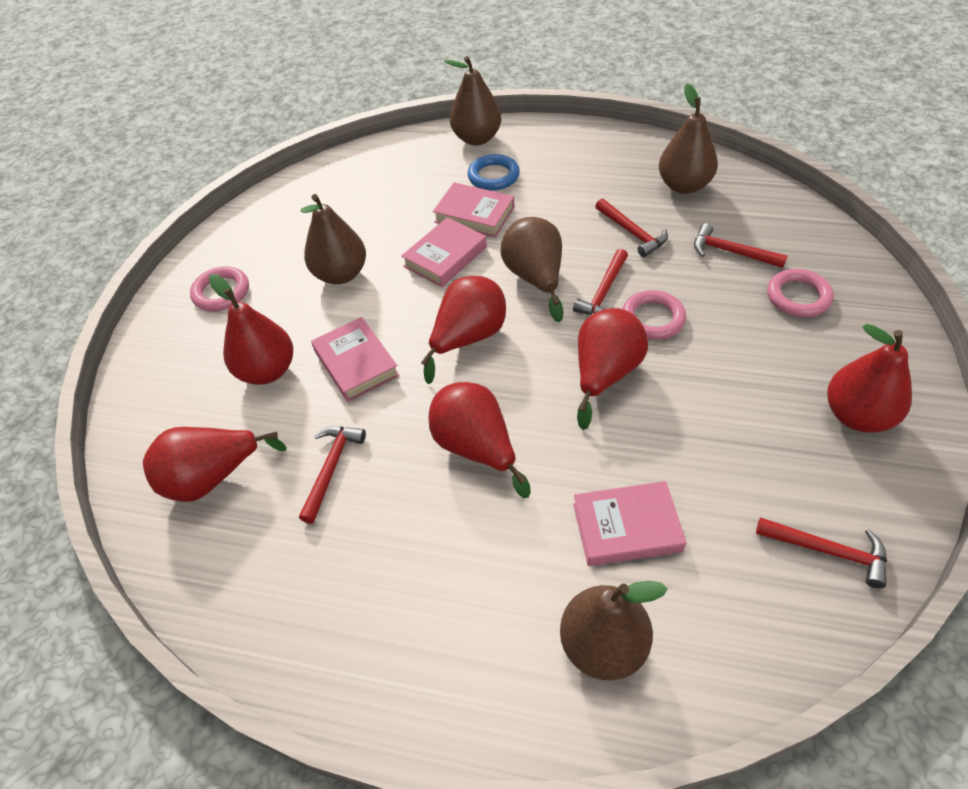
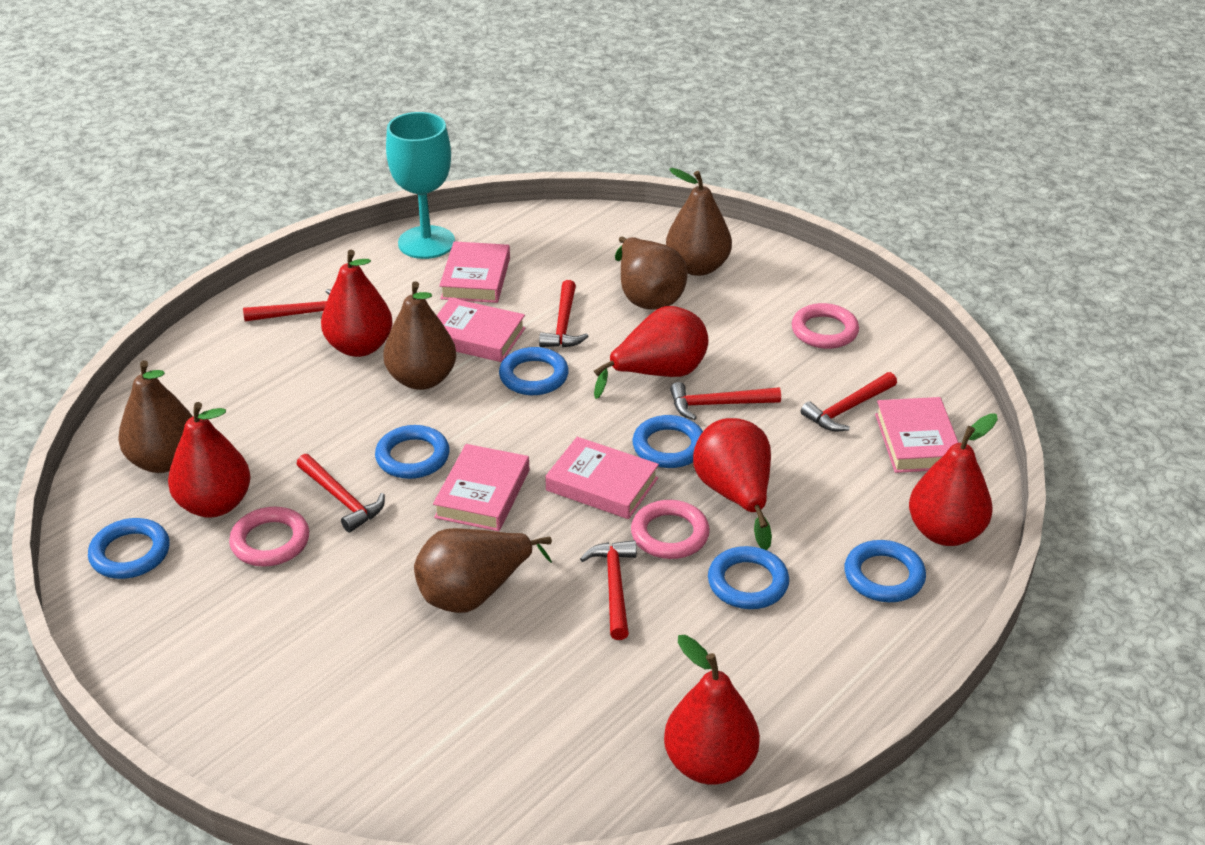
blue ring: 1 -> 6
pink book: 4 -> 5
red hammer: 5 -> 6
turquoise goblet: 0 -> 1

